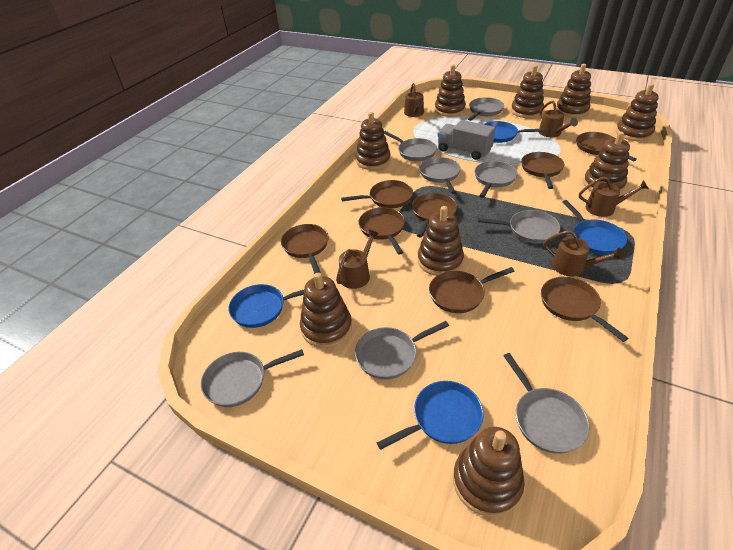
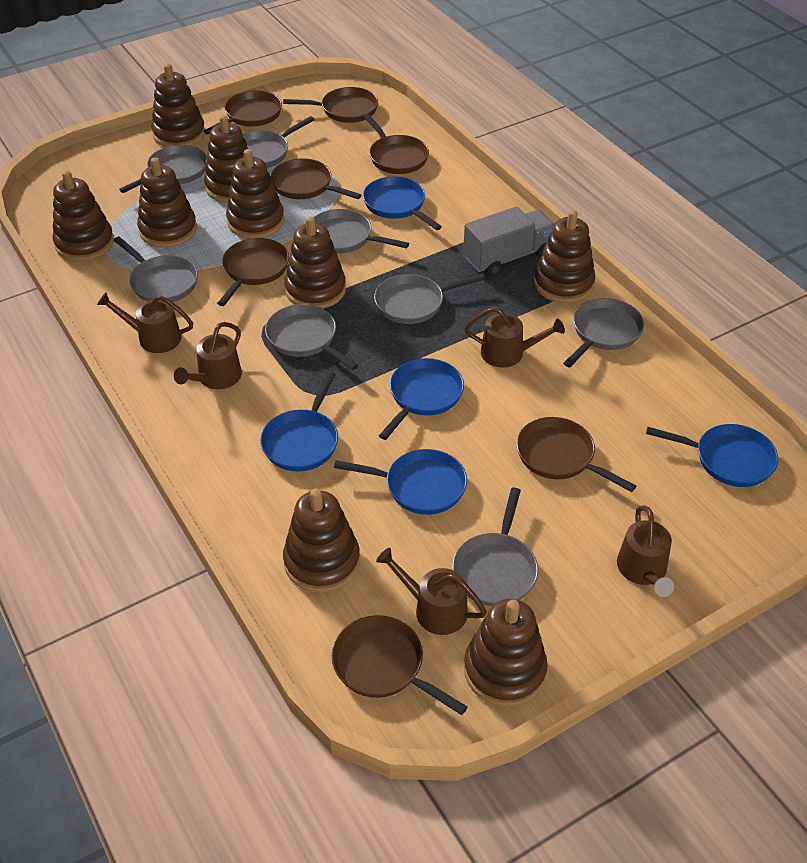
blue pan: 4 -> 5
brown pan: 8 -> 7

